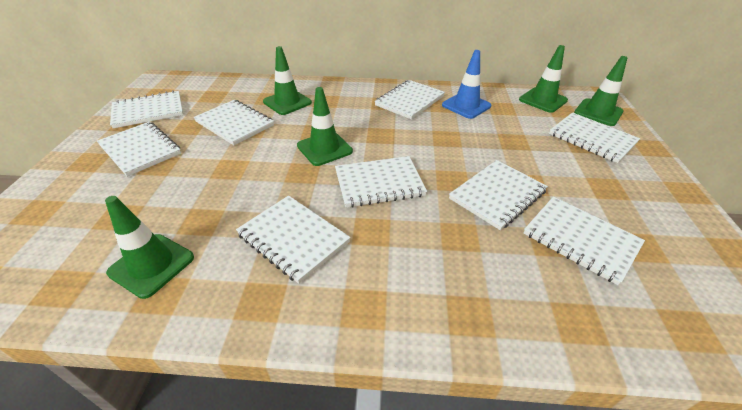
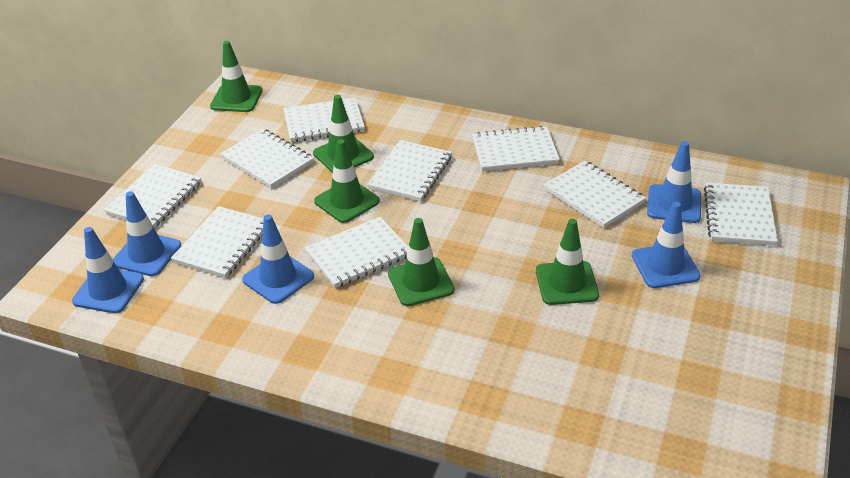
blue traffic cone: 1 -> 5

